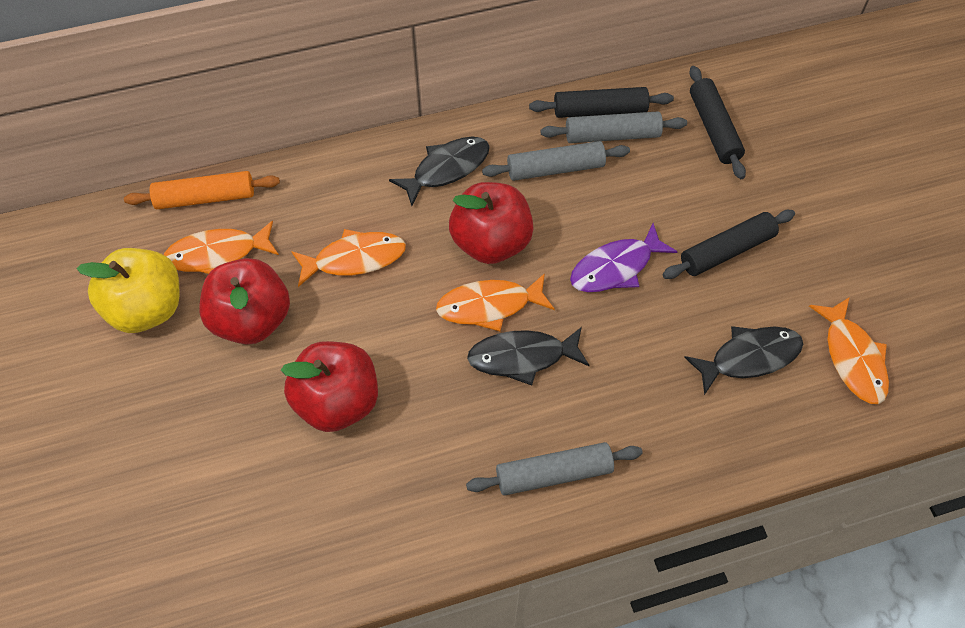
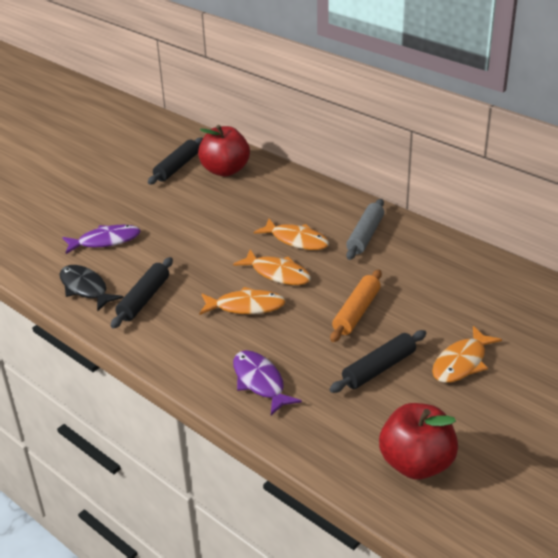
black fish: 3 -> 1
grey rolling pin: 3 -> 1
purple fish: 1 -> 2
red apple: 3 -> 2
yellow apple: 1 -> 0

